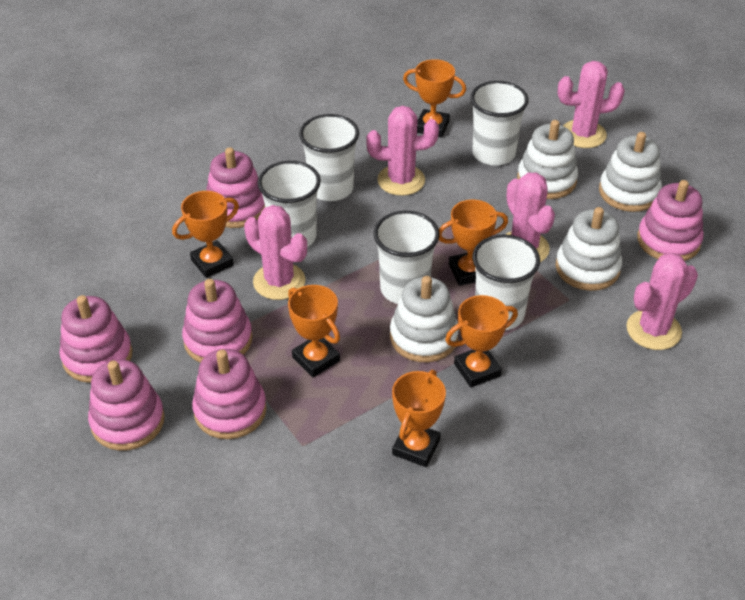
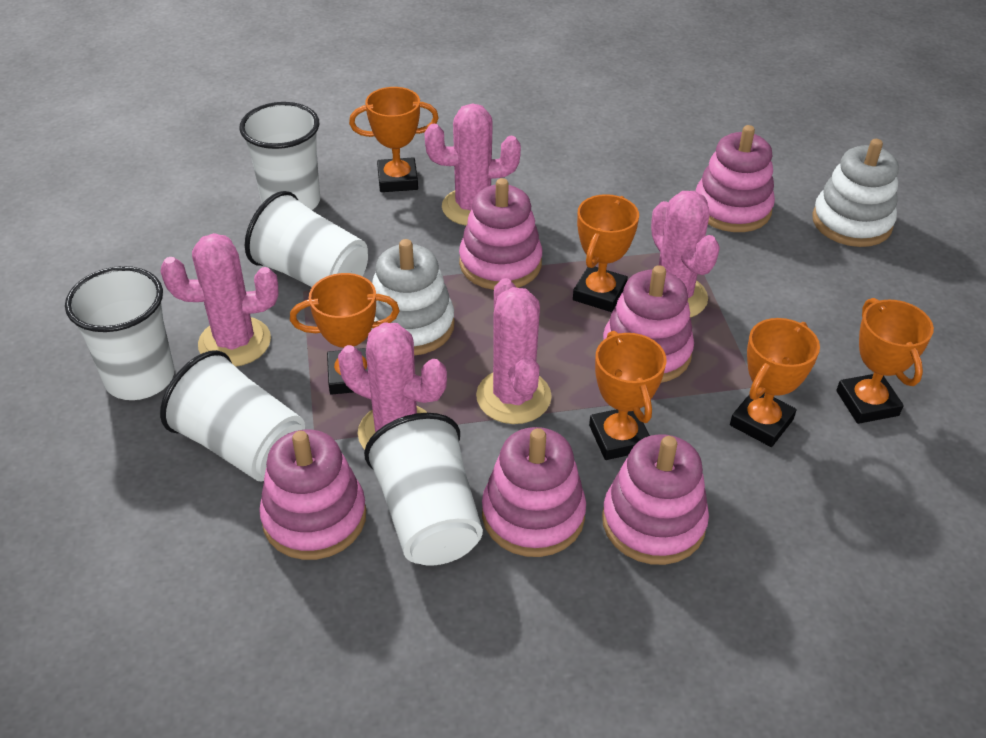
white stacking toy: 4 -> 2

